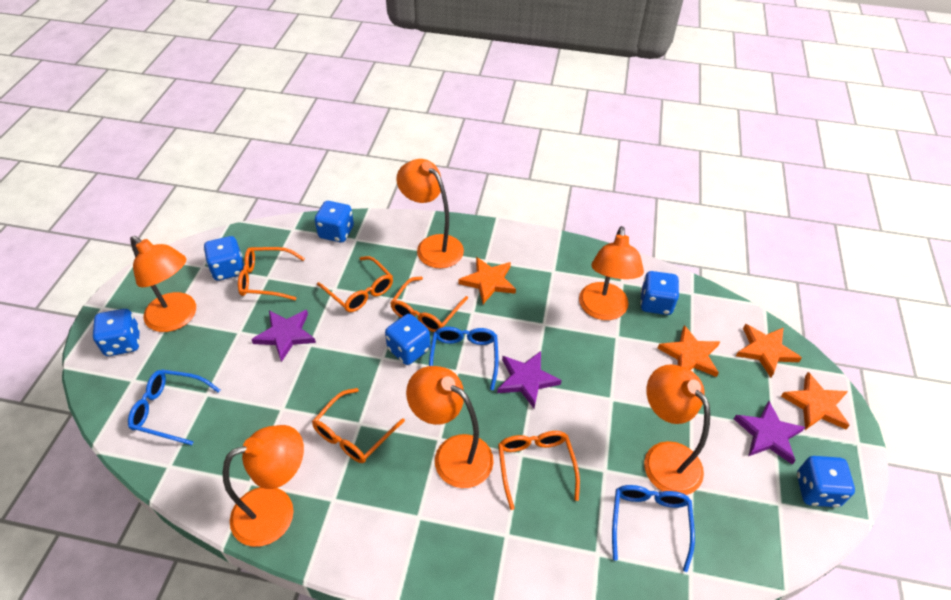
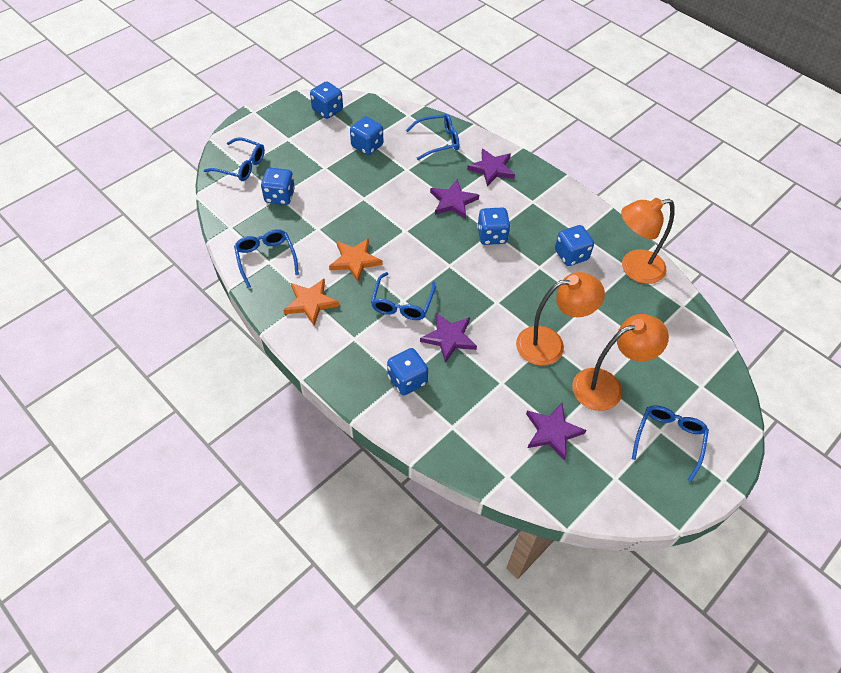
blue glasses: 3 -> 5
orange glasses: 5 -> 0
orange lamp: 6 -> 3
orange star: 4 -> 2
purple star: 3 -> 4

